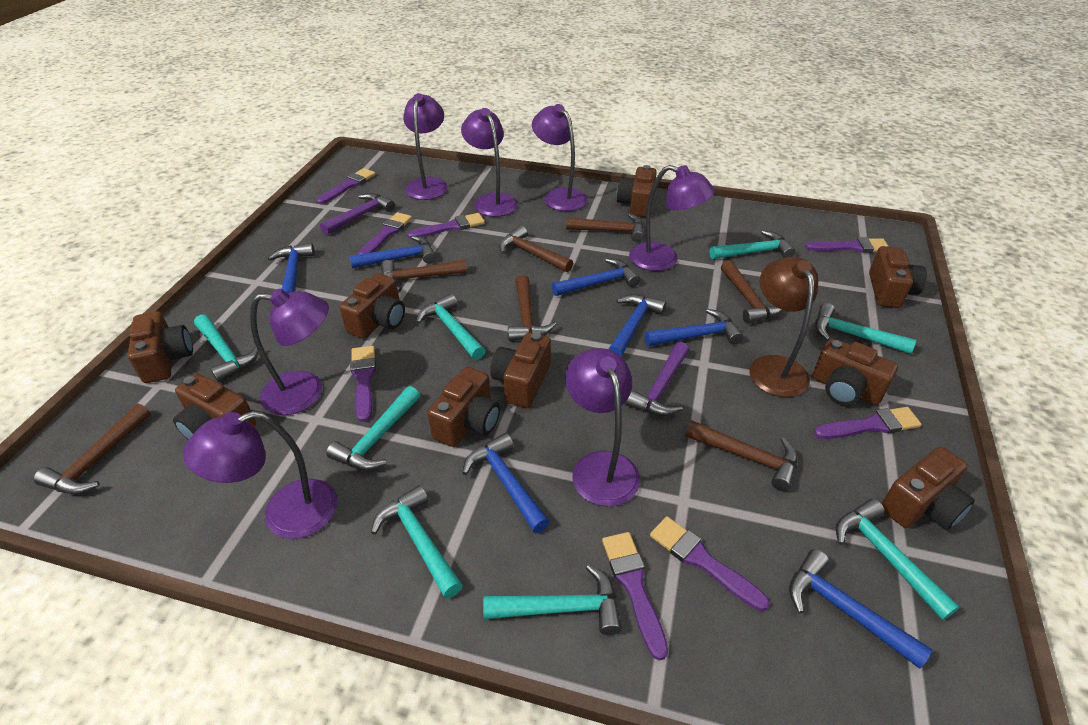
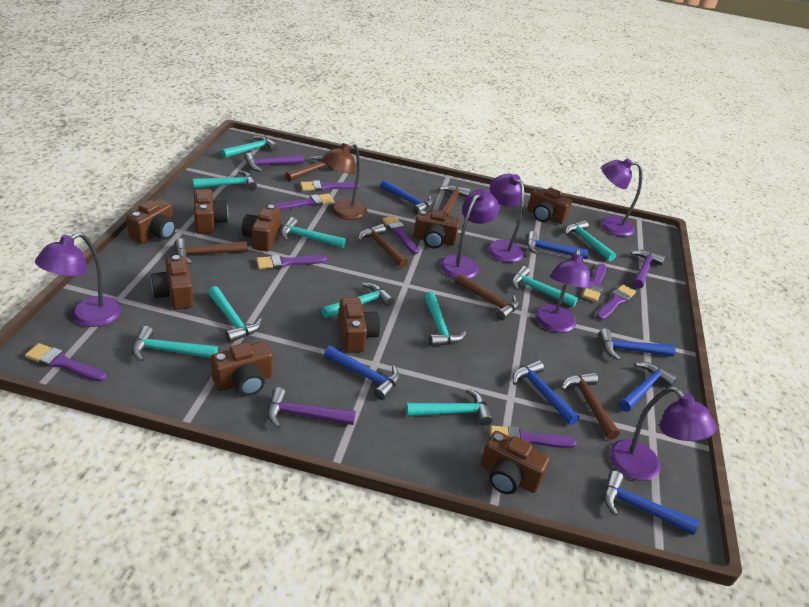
brown hammer: 7 -> 6
purple hammer: 2 -> 3
purple lamp: 7 -> 6
turquoise hammer: 8 -> 10

